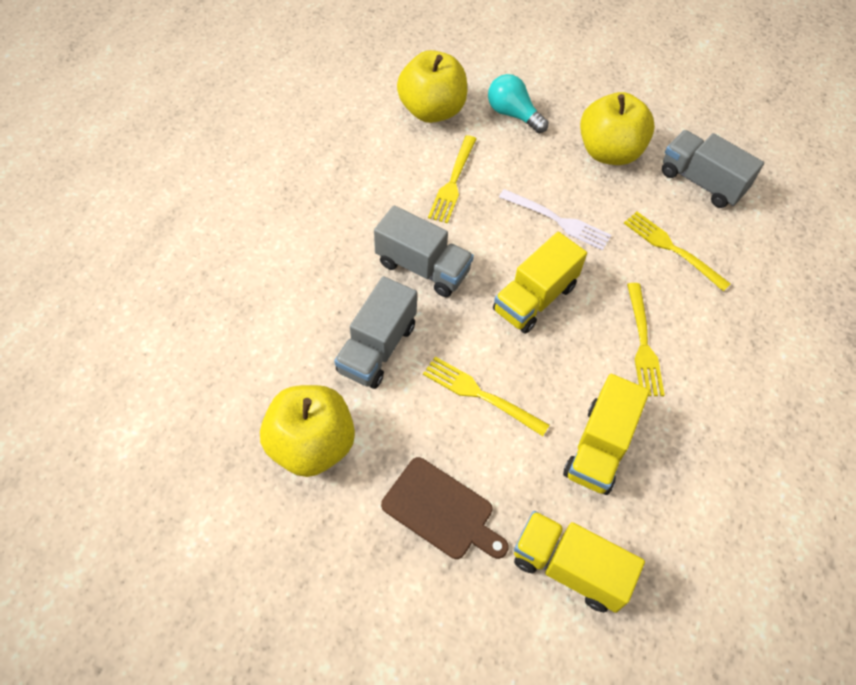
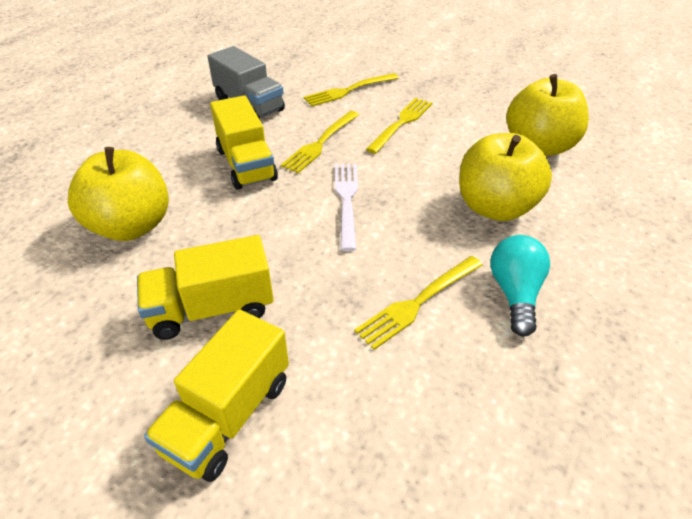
brown cutting board: 1 -> 0
grey truck: 3 -> 1

